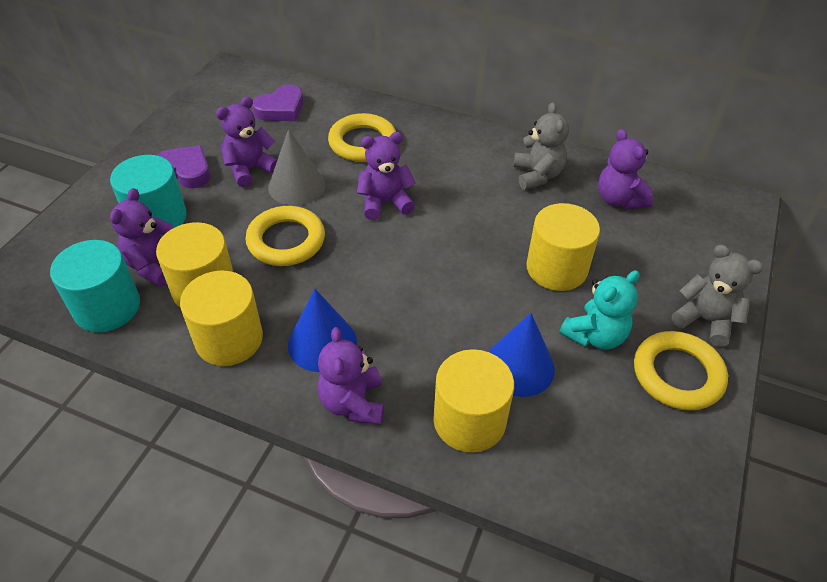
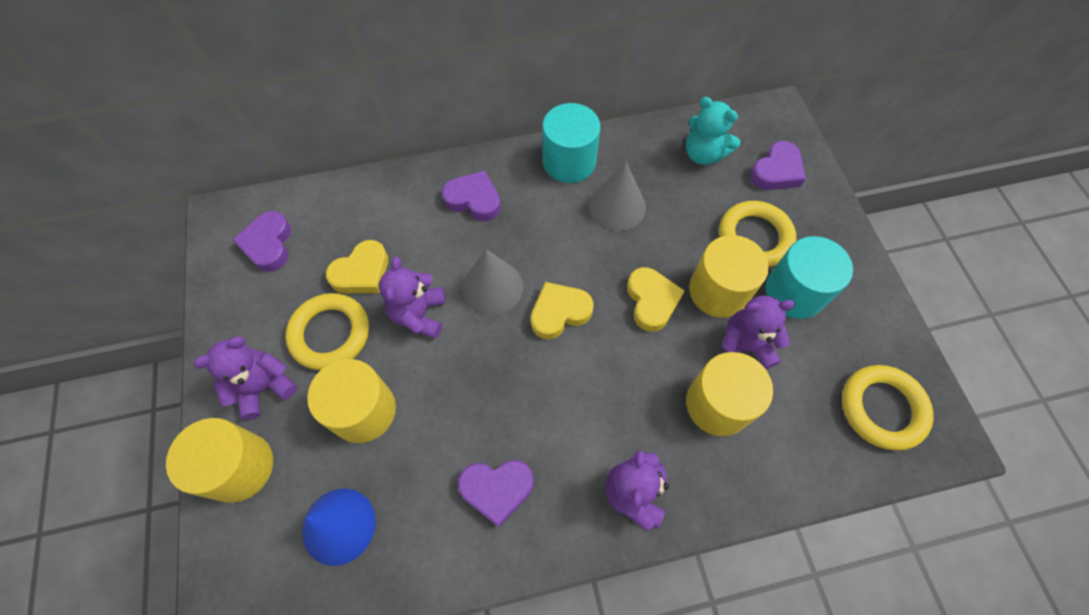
blue cone: 2 -> 1
grey cone: 1 -> 2
grey teddy bear: 2 -> 0
purple heart: 2 -> 4
purple teddy bear: 5 -> 4
yellow heart: 0 -> 3

